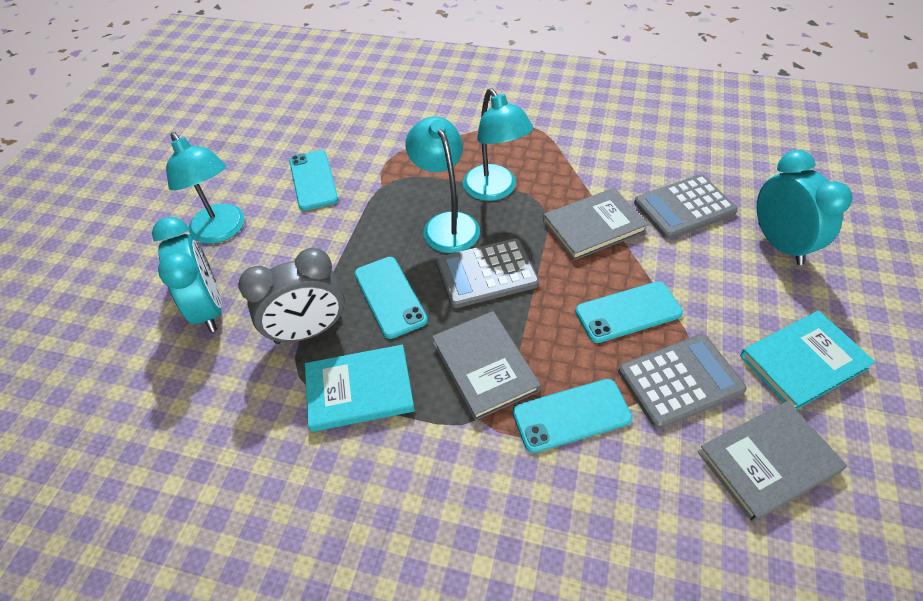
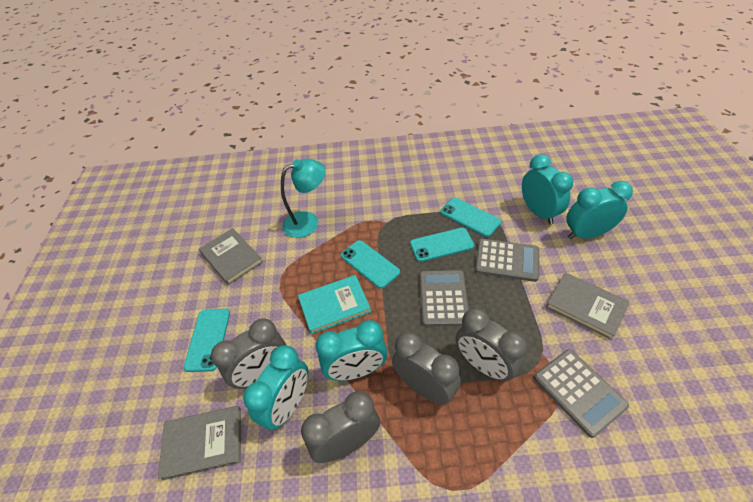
grey clock: 1 -> 4
turquoise book: 2 -> 1
turquoise clock: 2 -> 4
turquoise lamp: 3 -> 1

